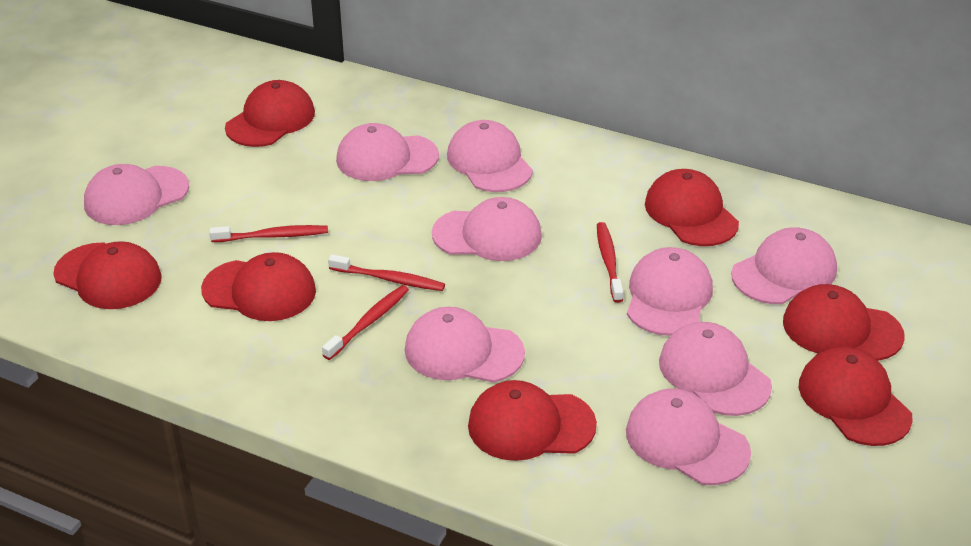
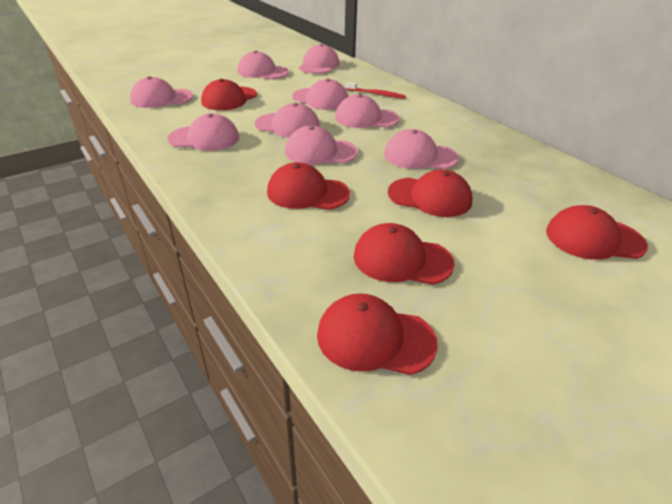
red cap: 7 -> 6
red toothbrush: 4 -> 1

